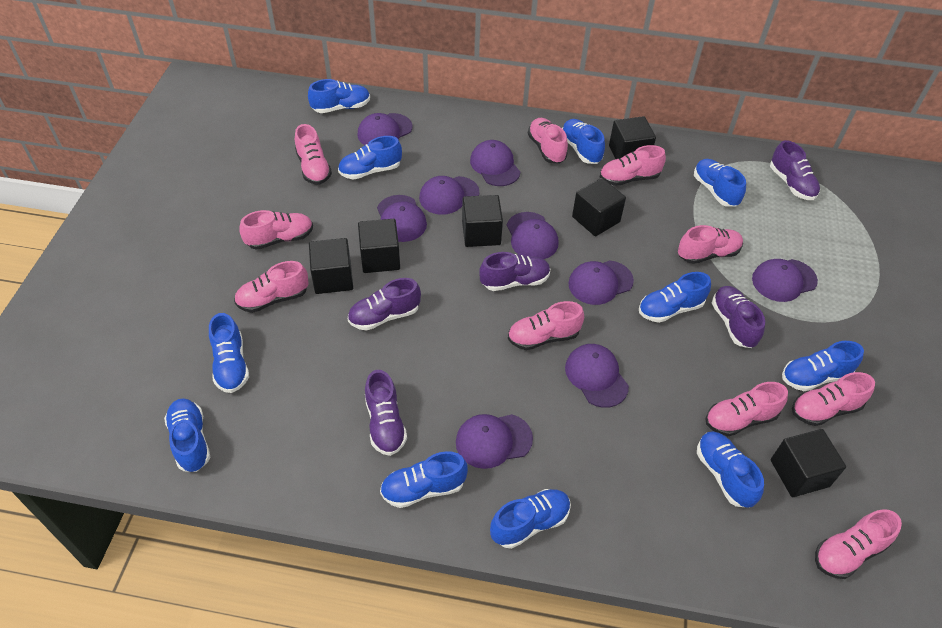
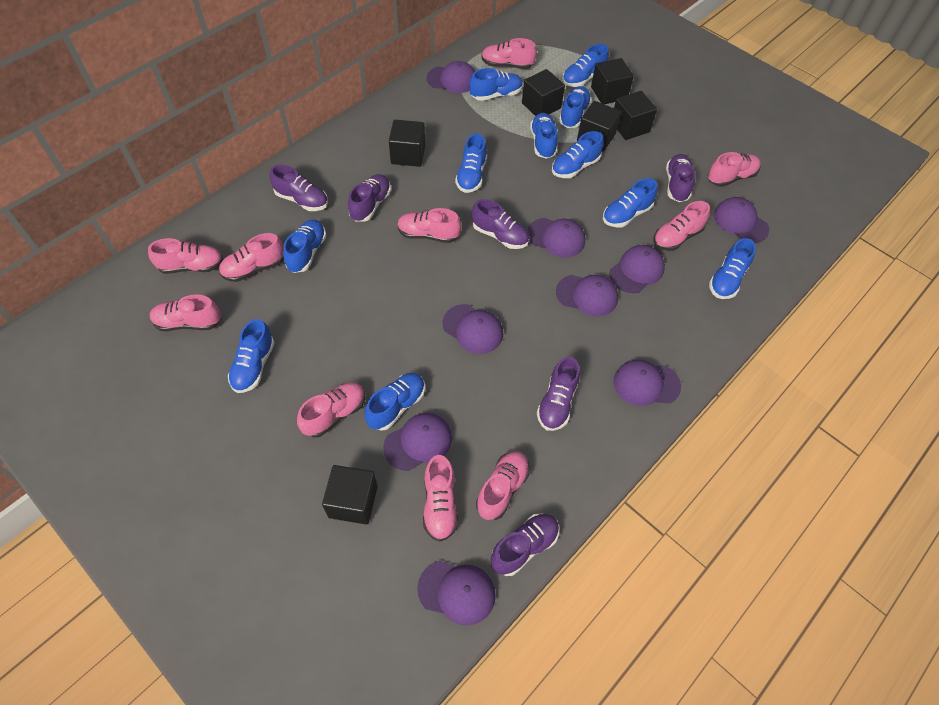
purple shoe: 5 -> 6

